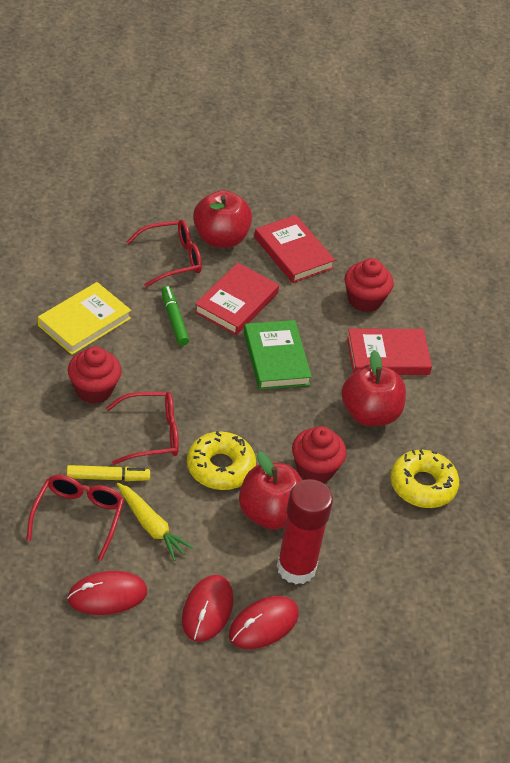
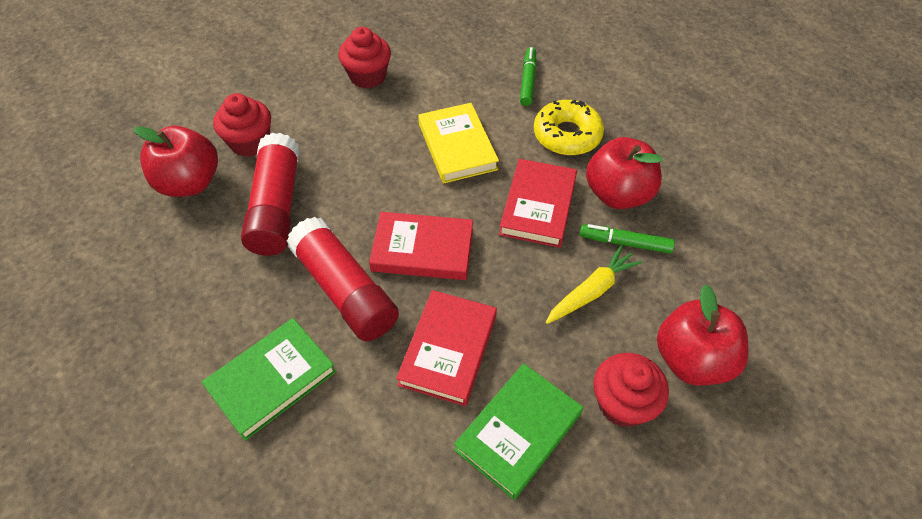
green book: 1 -> 2
green marker: 1 -> 2
red glasses: 3 -> 0
red glue stick: 1 -> 2
red mouse: 3 -> 0
yellow donut: 2 -> 1
yellow marker: 1 -> 0

